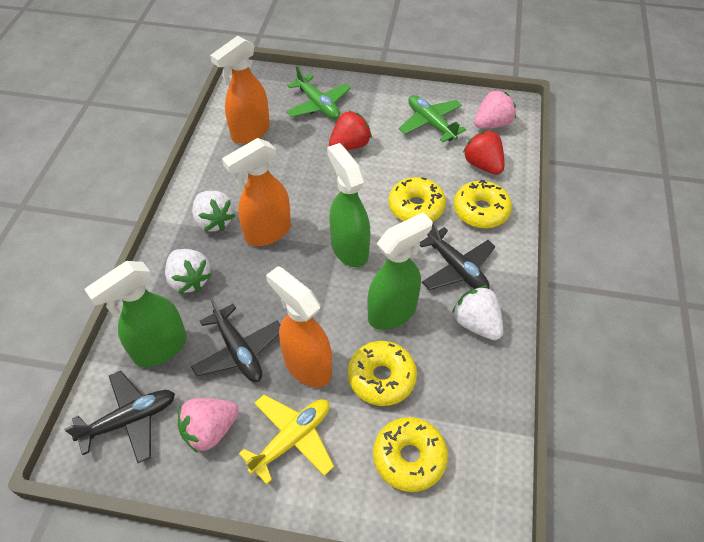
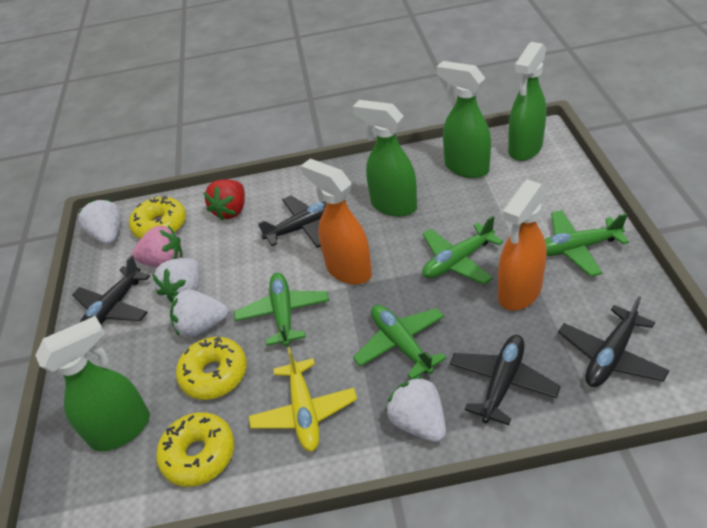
black plane: 3 -> 4
green plane: 2 -> 4
green spray bottle: 3 -> 4
orange spray bottle: 3 -> 2
pink strawberry: 2 -> 1
red strawberry: 2 -> 1
white strawberry: 3 -> 4
yellow donut: 4 -> 3

